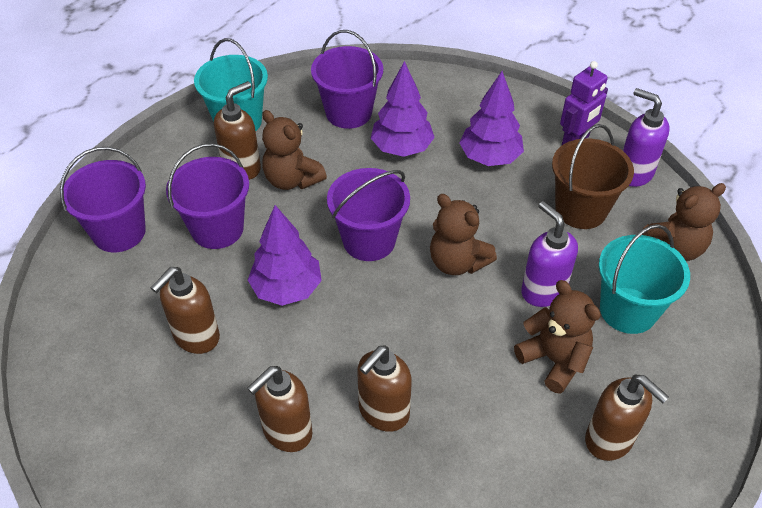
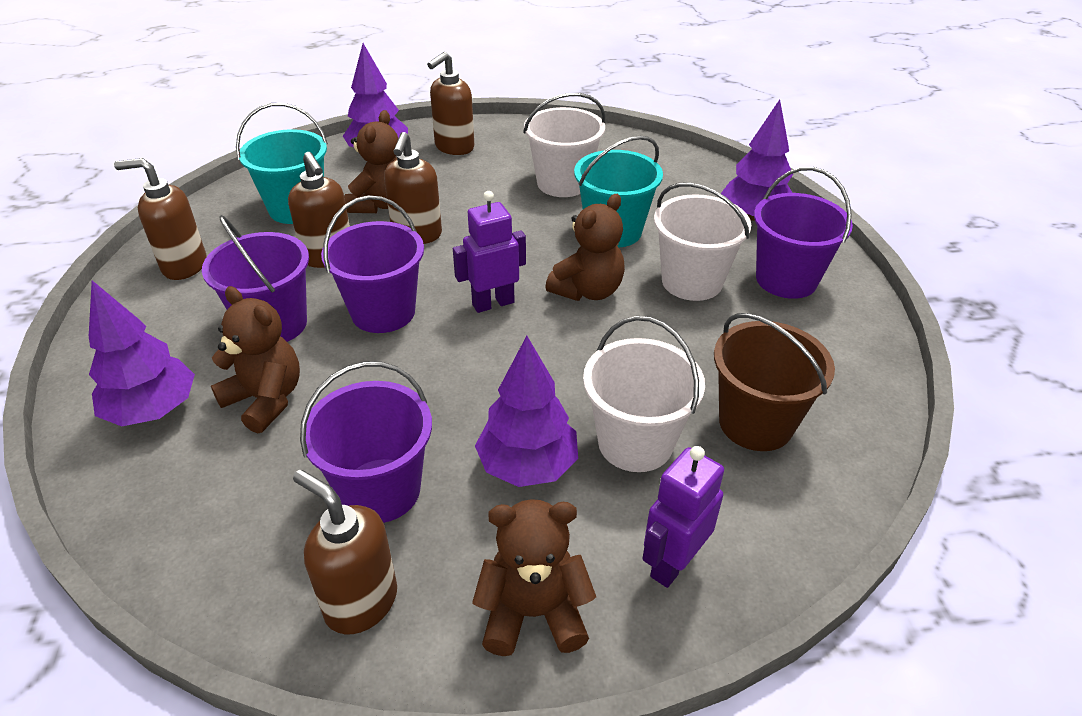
purple robot: 1 -> 2
purple soap dispenser: 2 -> 0
purple tree: 3 -> 4
white bucket: 0 -> 3

